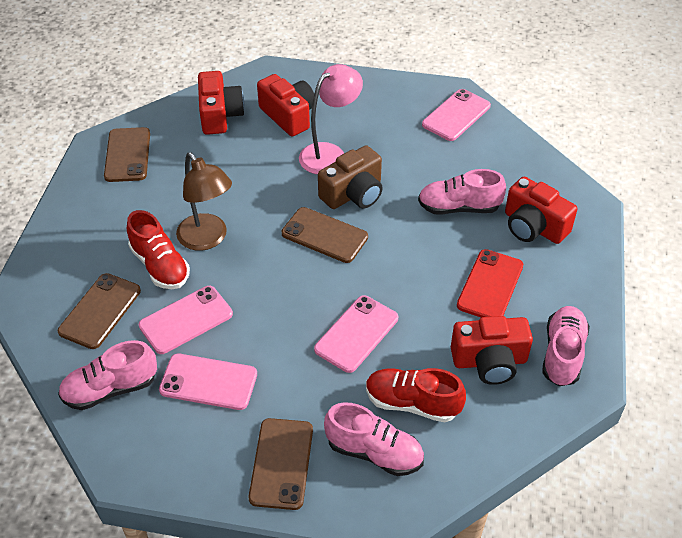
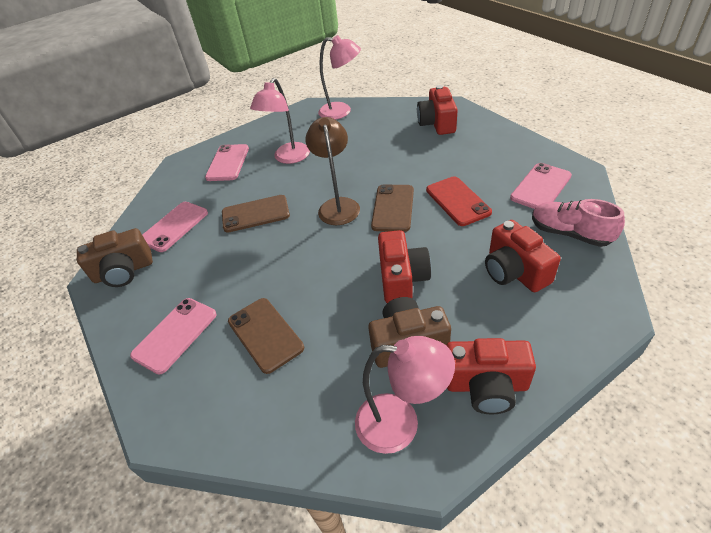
brown camera: 1 -> 2
brown phone: 4 -> 3
pink lamp: 1 -> 3
pink shoe: 4 -> 1
red shoe: 2 -> 0

